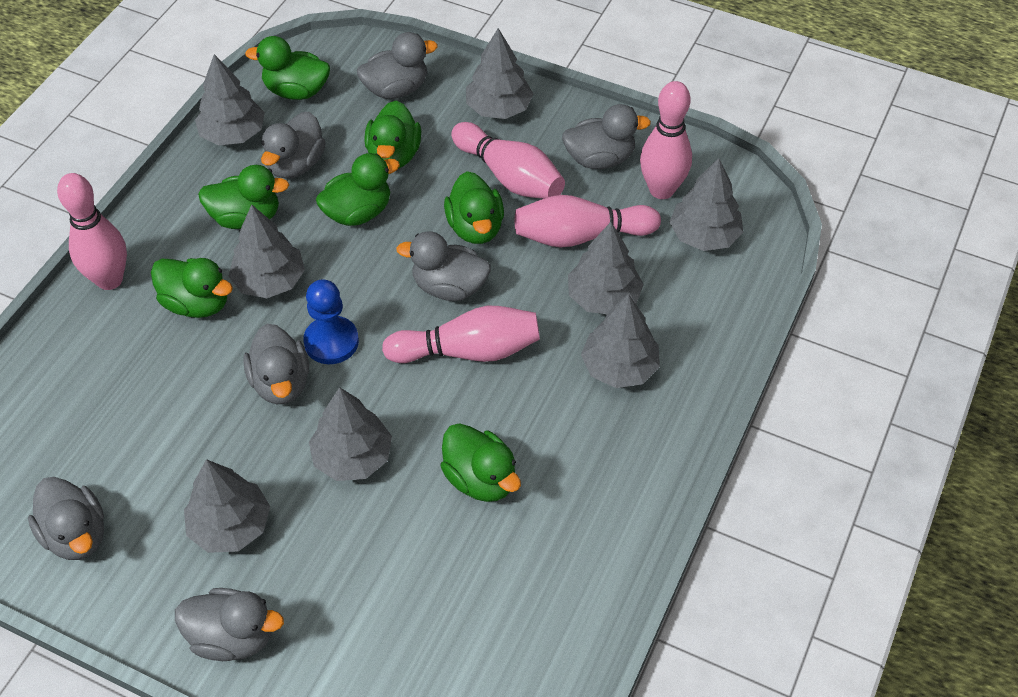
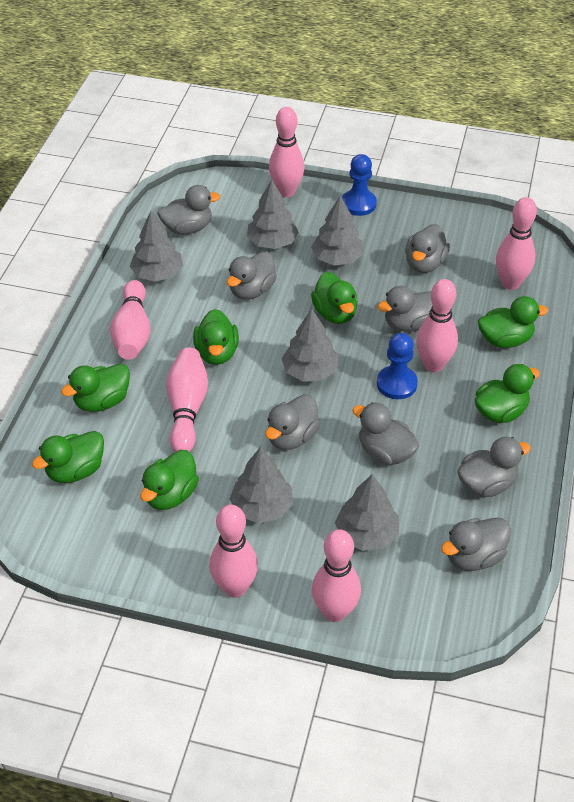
blue pawn: 1 -> 2
grey duck: 7 -> 8
grey tree: 8 -> 6
pink bowling pin: 5 -> 7

